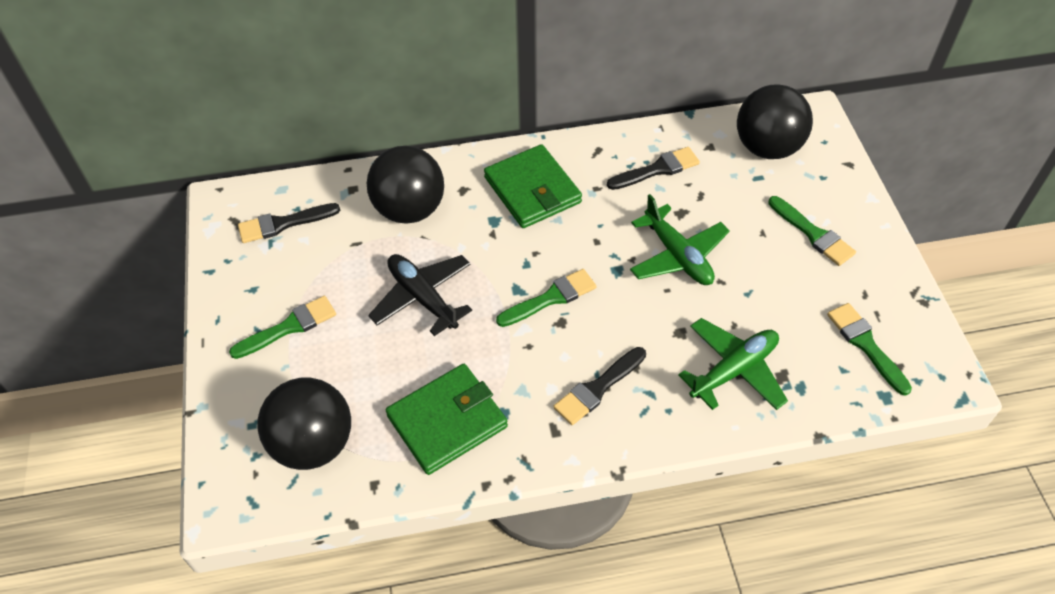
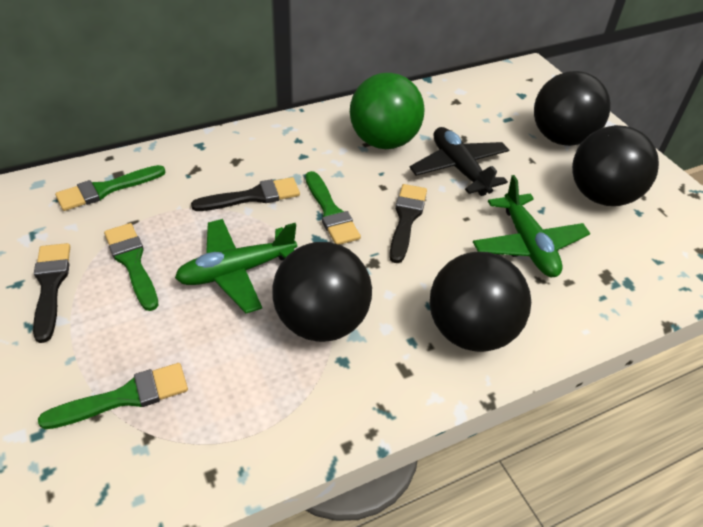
black ball: 3 -> 4
green ball: 0 -> 1
green wallet: 2 -> 0

